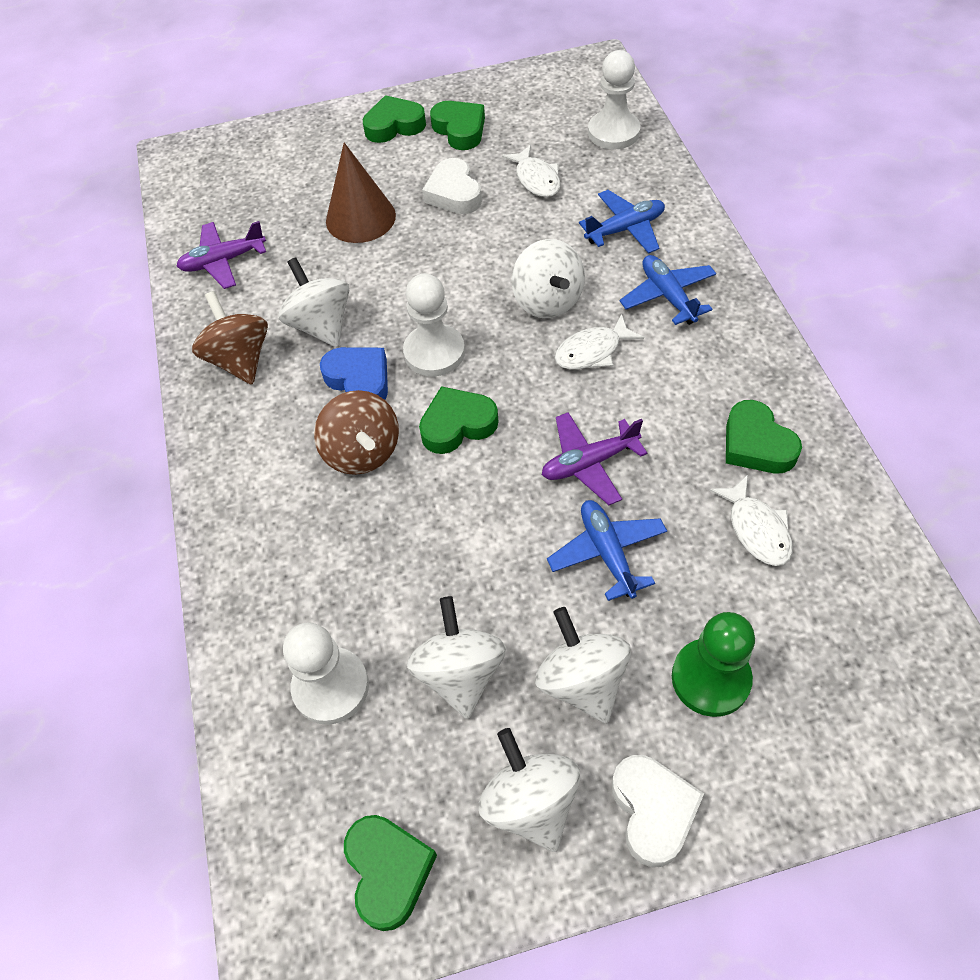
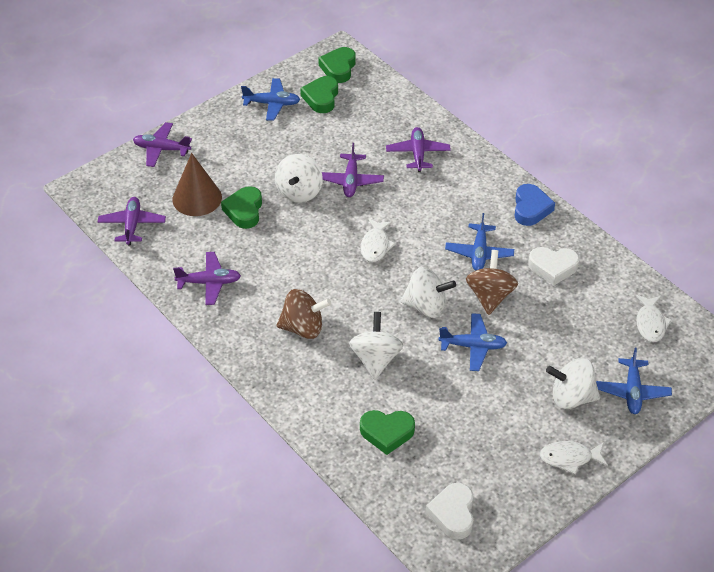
blue plane: 3 -> 4
green heart: 5 -> 4
green pawn: 1 -> 0
purple plane: 2 -> 5
white pawn: 3 -> 0
white spinning top: 5 -> 4

